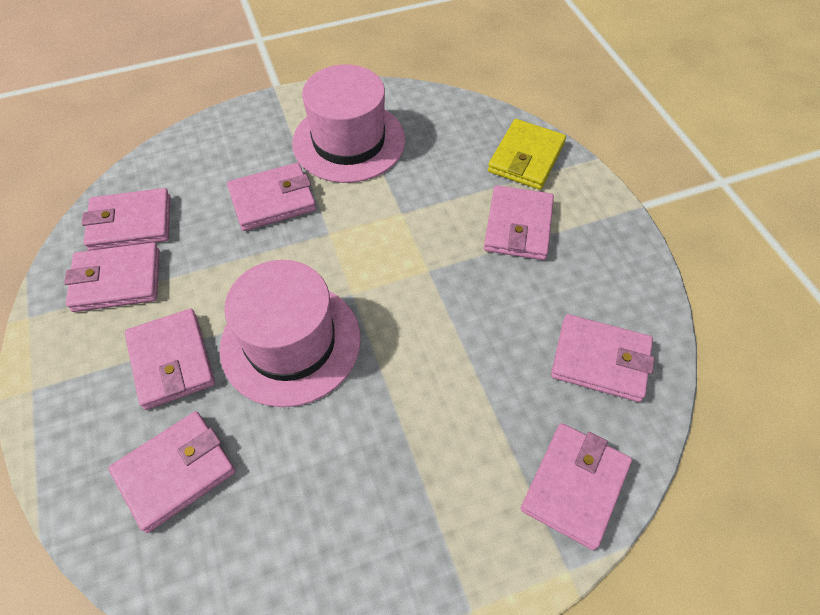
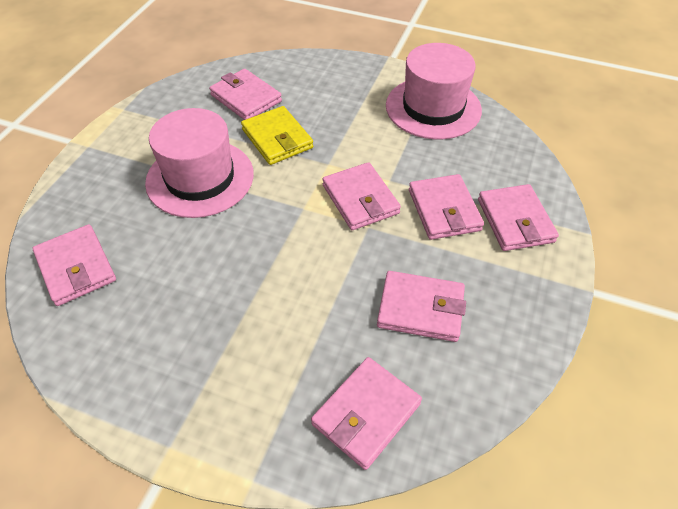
pink wallet: 8 -> 7

